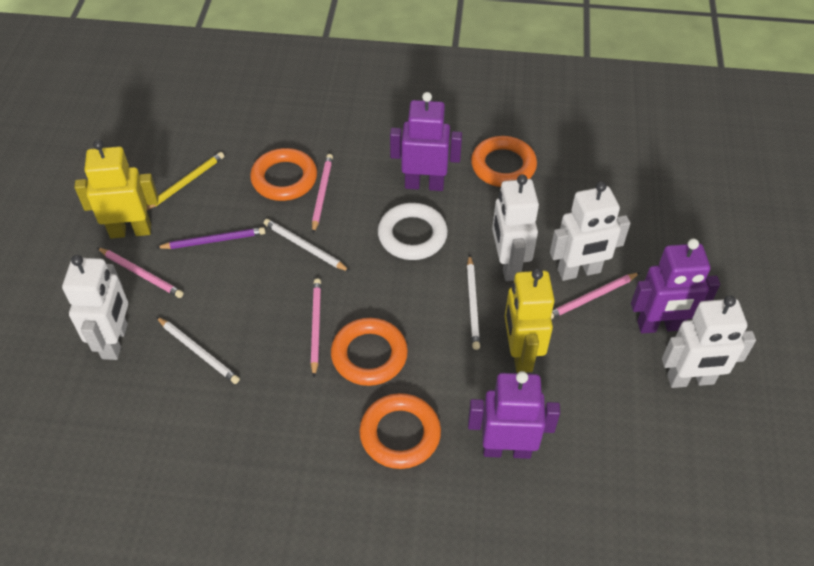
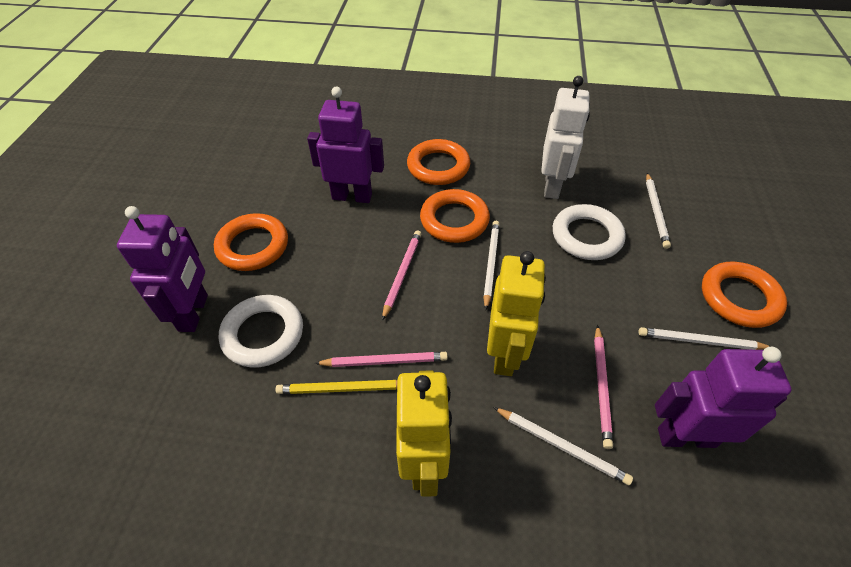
pink pencil: 4 -> 3
purple pencil: 1 -> 0
white pencil: 3 -> 4
white ring: 1 -> 2
white robot: 4 -> 1

